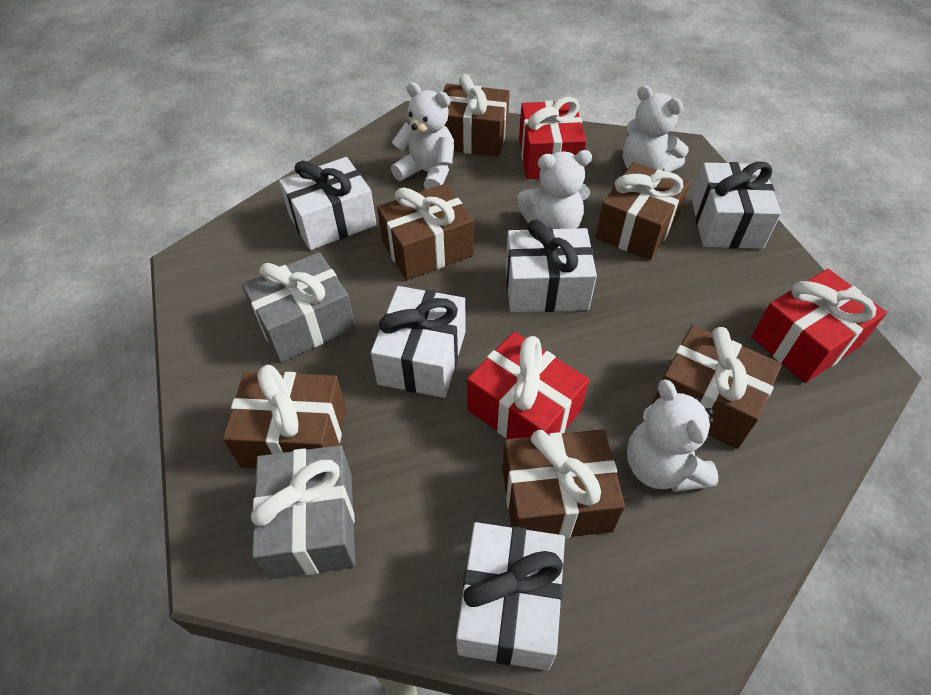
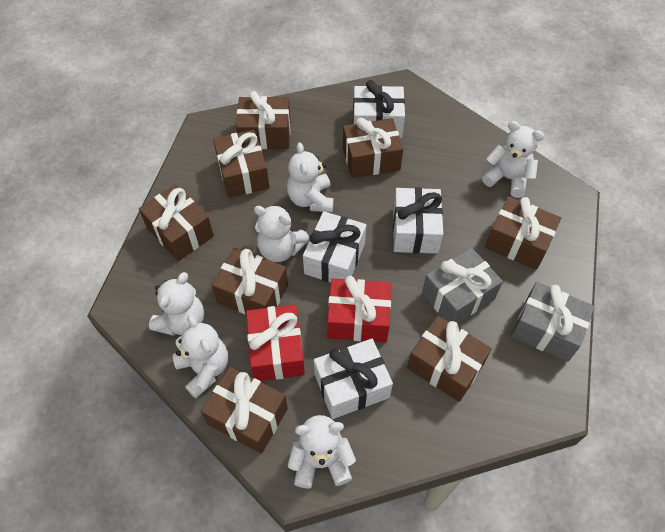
brown gift: 6 -> 8
red gift: 3 -> 2
white gift: 5 -> 4
white teddy bear: 4 -> 6

